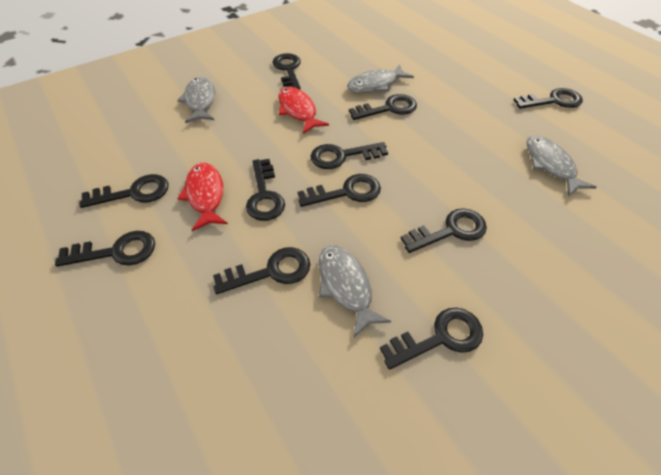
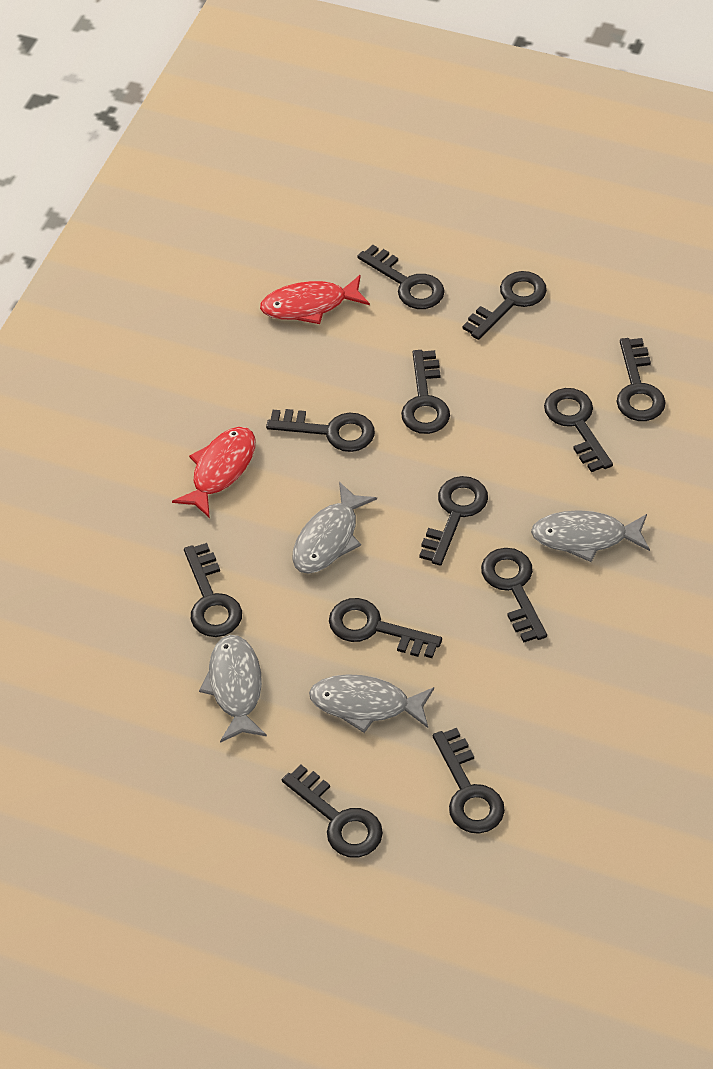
black key: 11 -> 12

